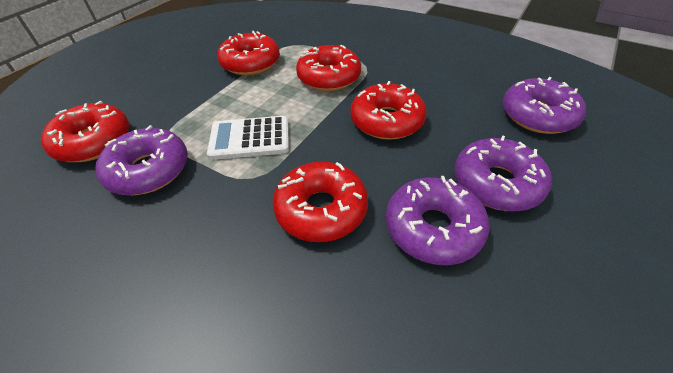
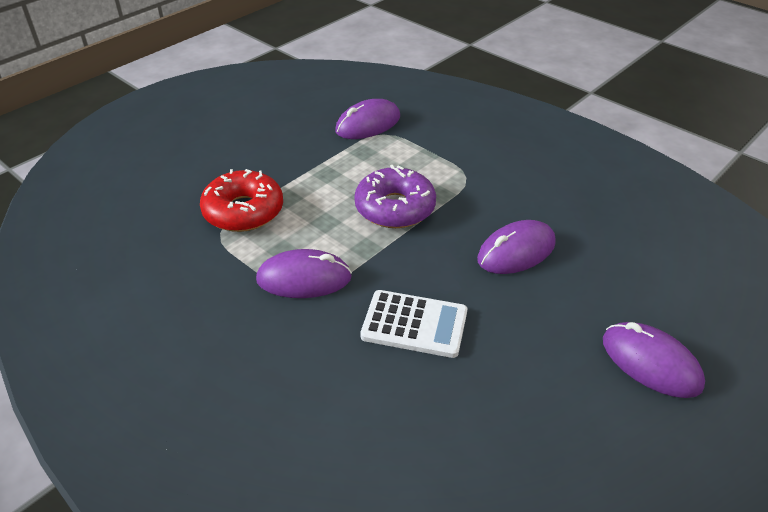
purple donut: 4 -> 1
purple mouse: 0 -> 4
red donut: 5 -> 1

